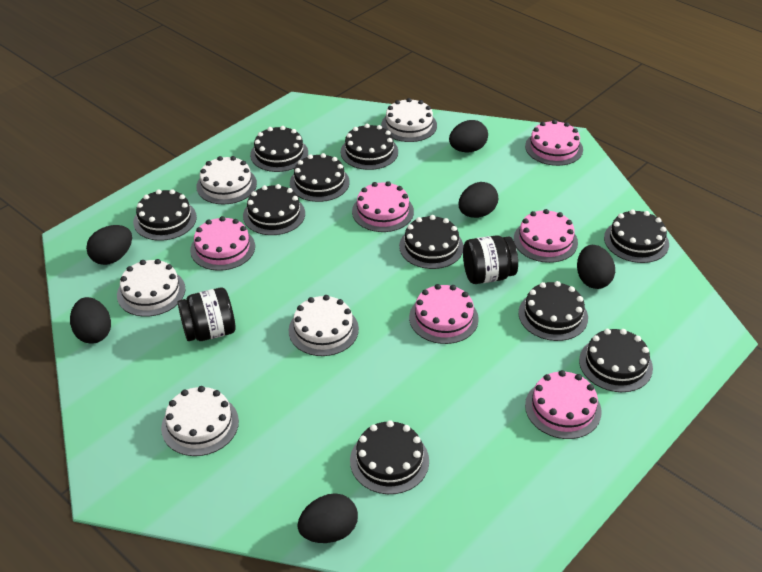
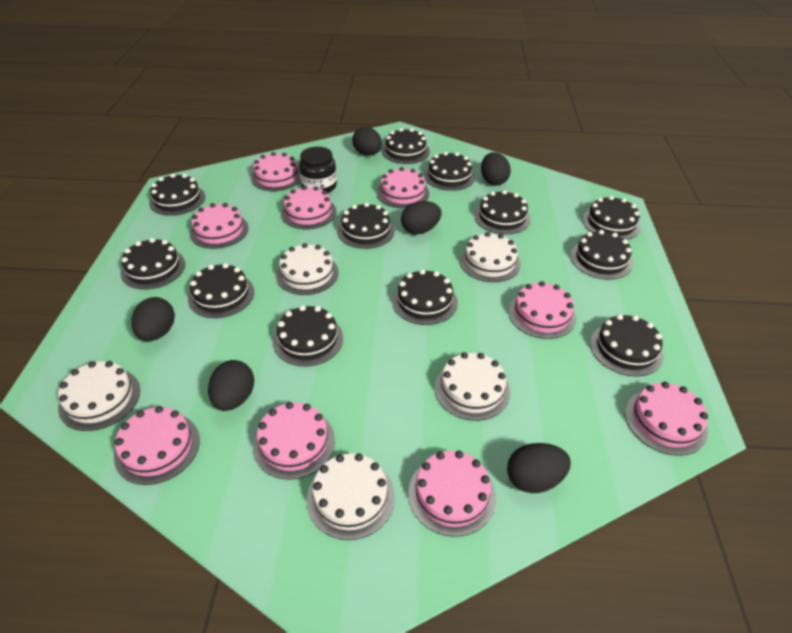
black cake: 10 -> 12
black jar: 2 -> 1
pink cake: 6 -> 9

